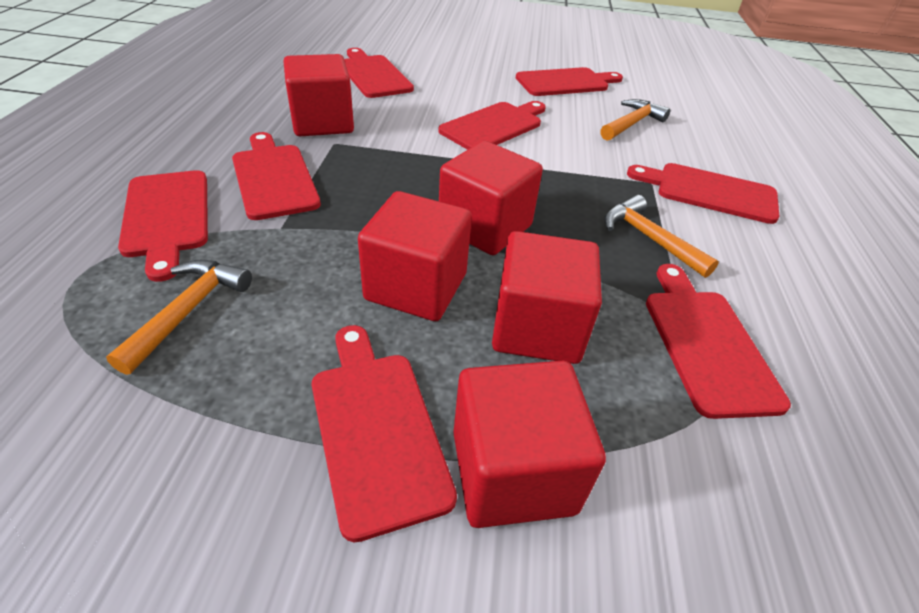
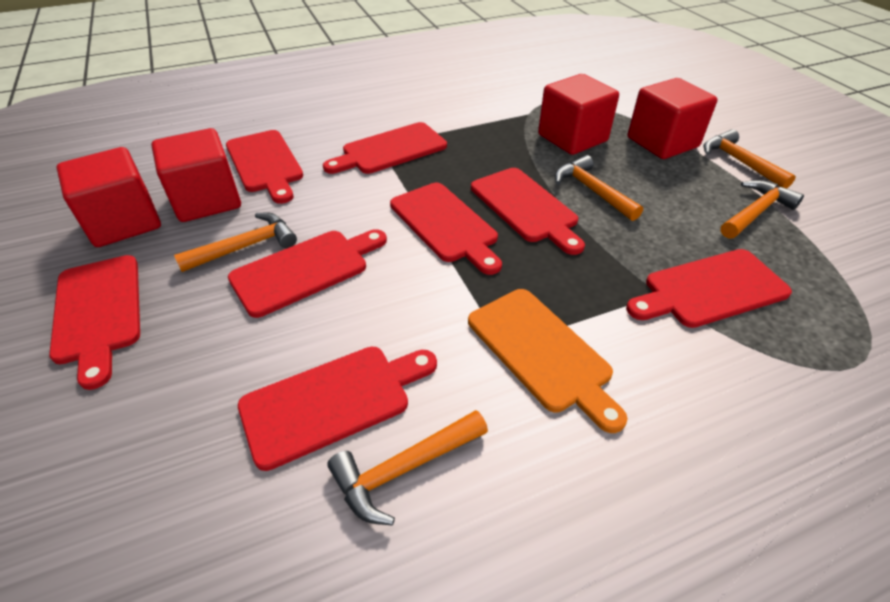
orange cutting board: 0 -> 1
orange hammer: 3 -> 5
red cube: 5 -> 4

